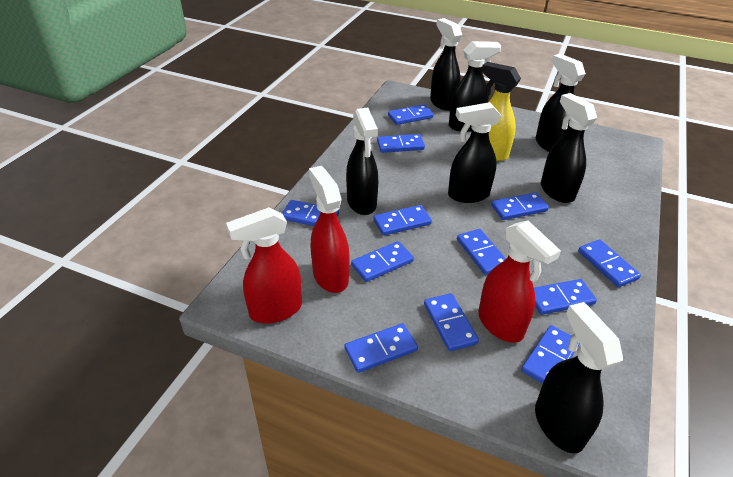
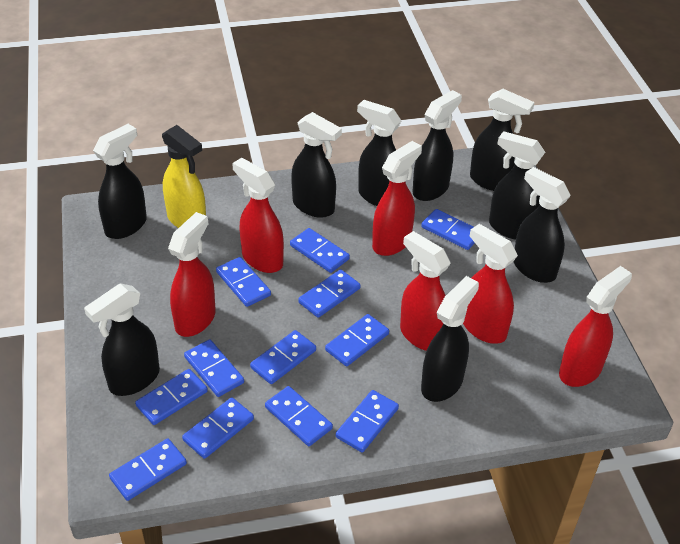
black spray bottle: 7 -> 9
red spray bottle: 3 -> 6

